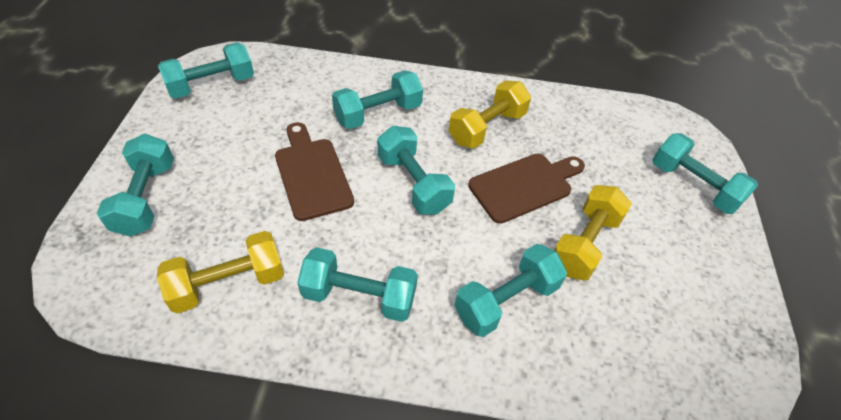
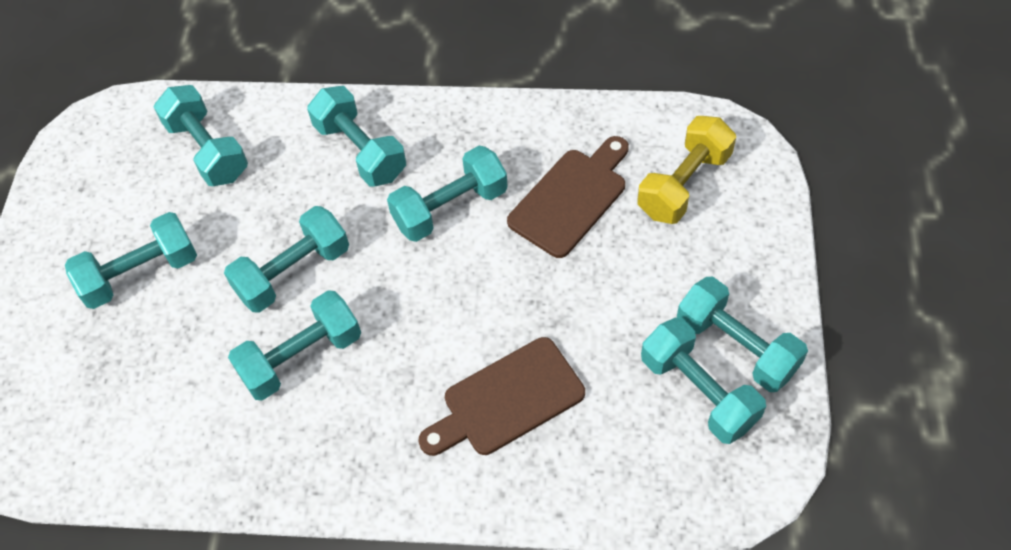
turquoise dumbbell: 7 -> 8
yellow dumbbell: 3 -> 1

